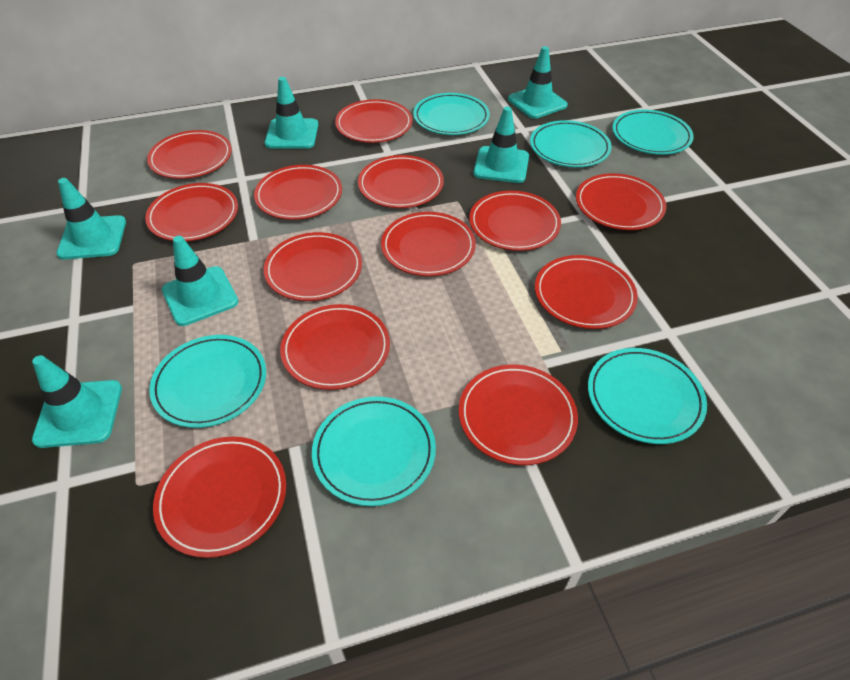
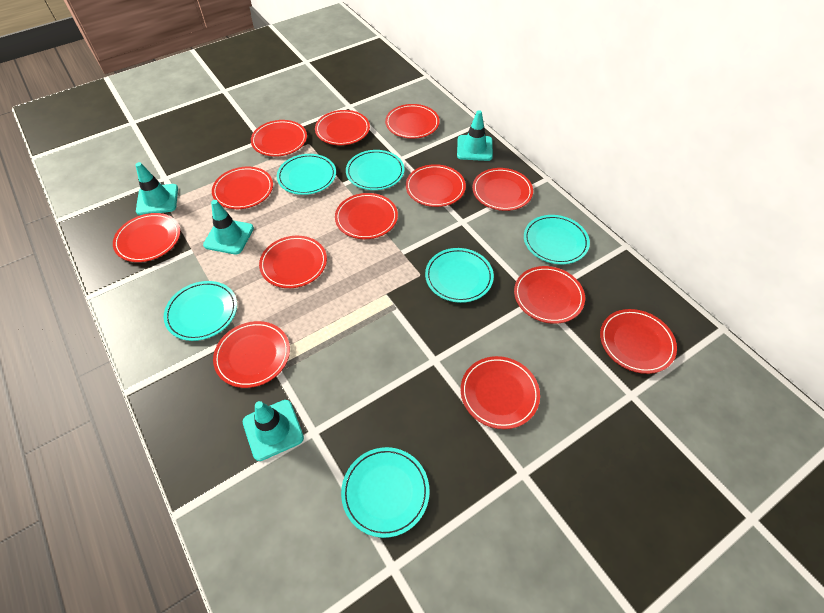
turquoise traffic cone: 6 -> 4

